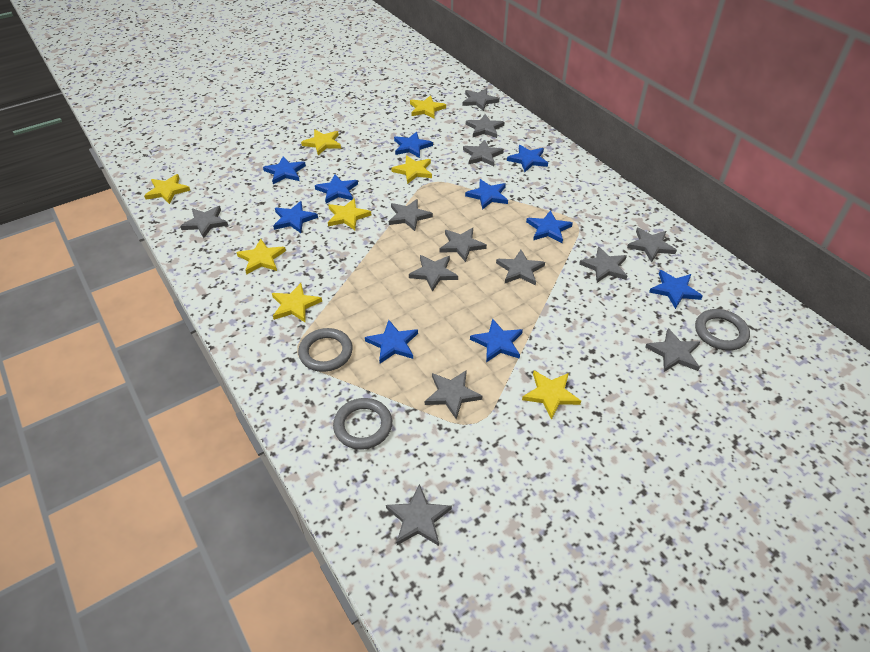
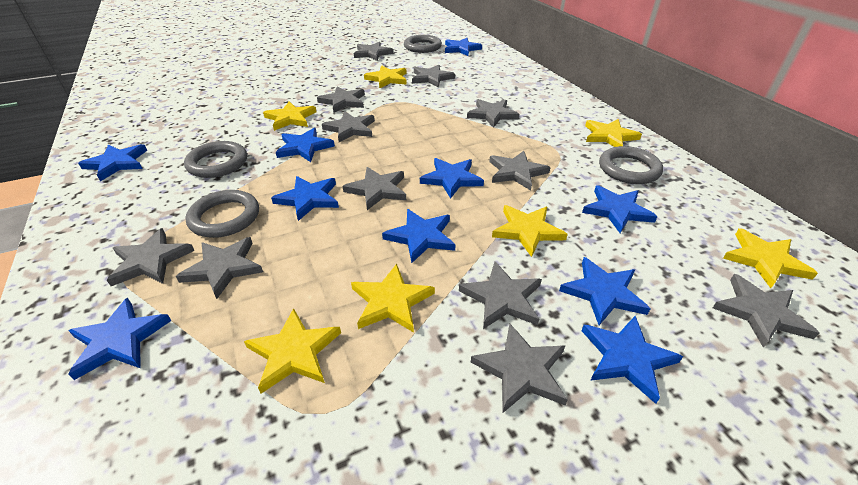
grey ring: 3 -> 4
grey star: 13 -> 12
yellow star: 8 -> 7

